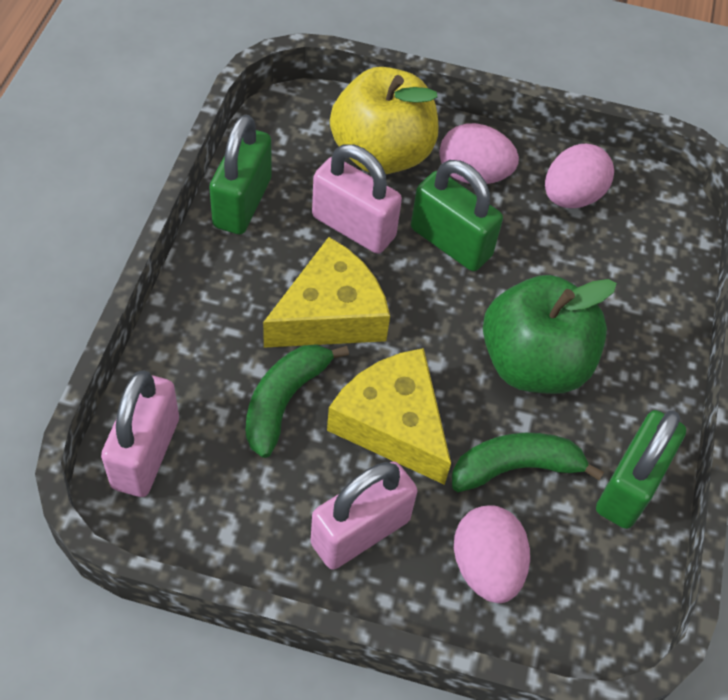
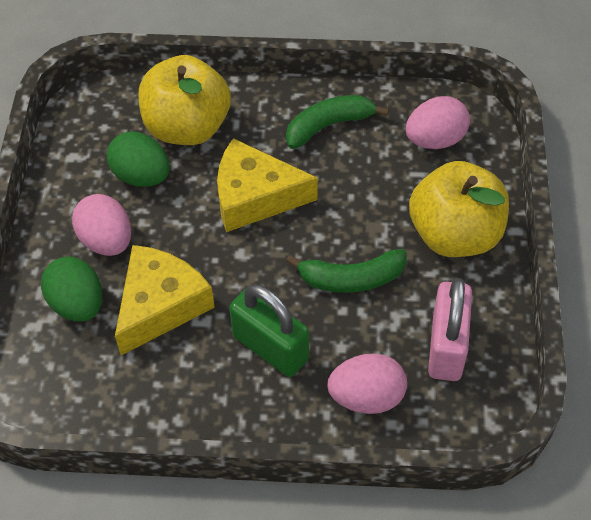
green apple: 1 -> 0
green egg: 0 -> 2
green padlock: 3 -> 1
pink padlock: 3 -> 1
yellow apple: 1 -> 2

